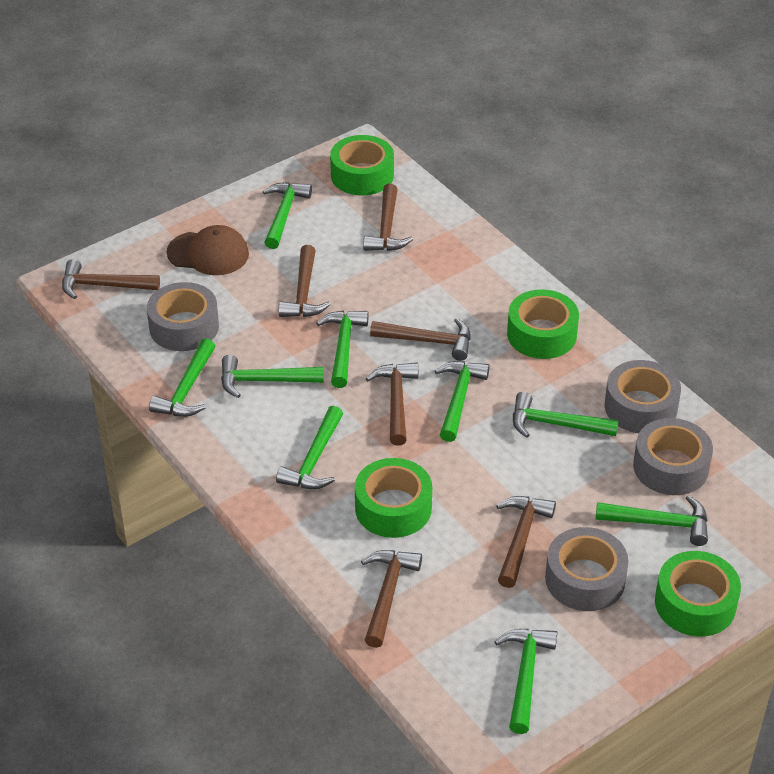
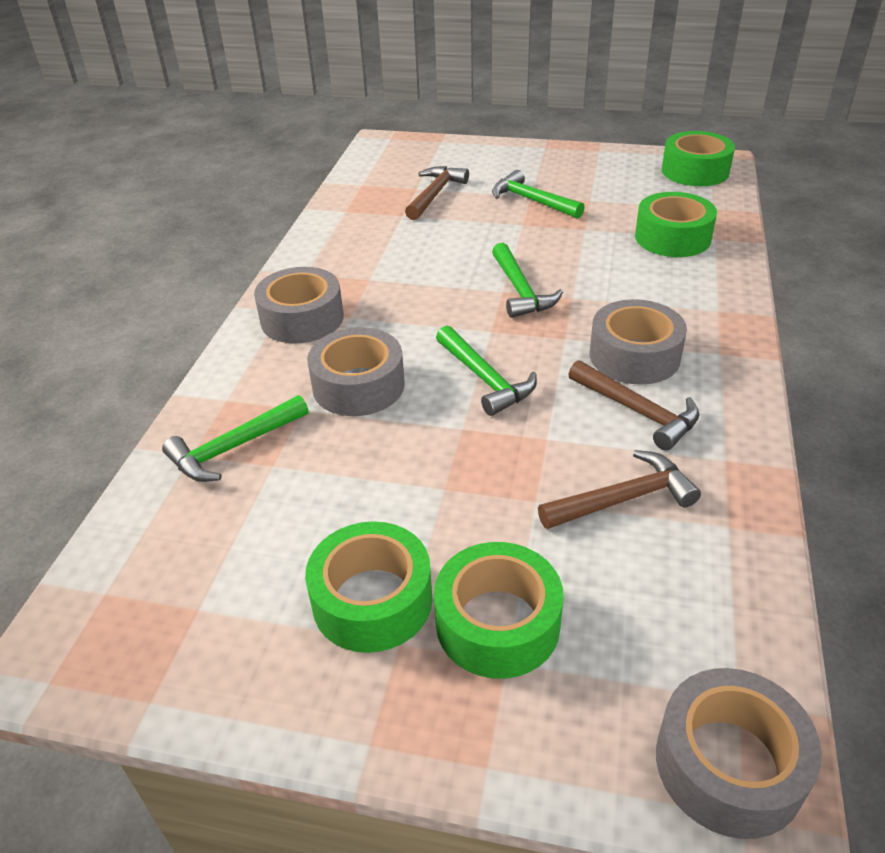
brown cap: 1 -> 0
brown hammer: 7 -> 3
green hammer: 9 -> 4

